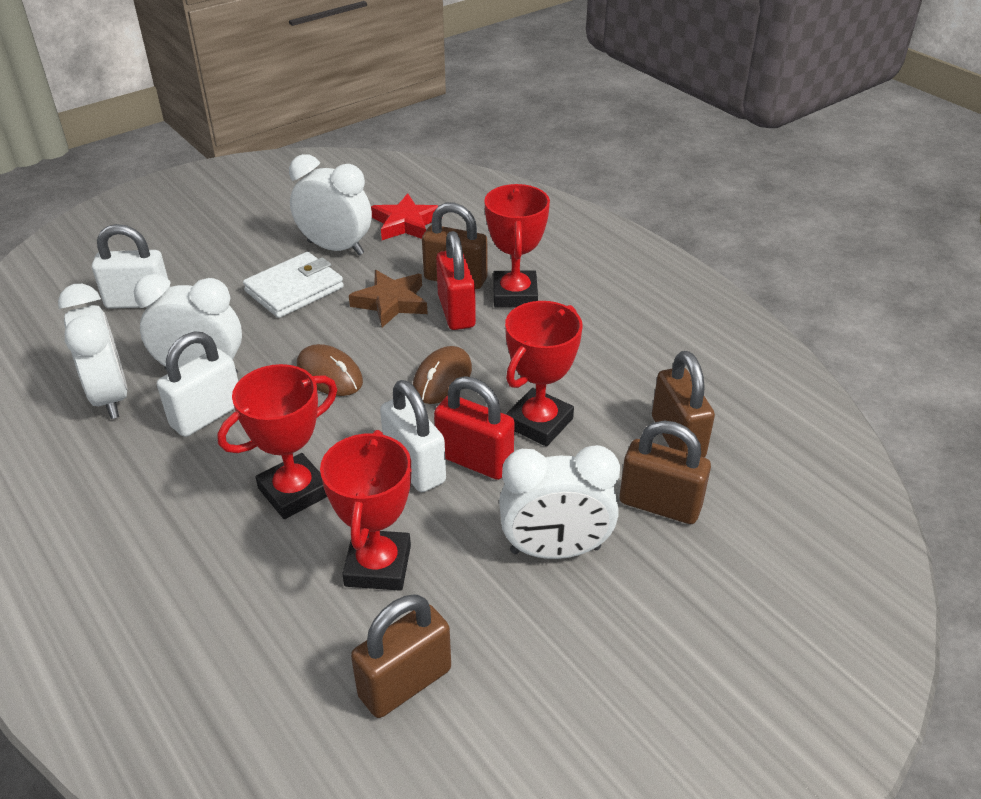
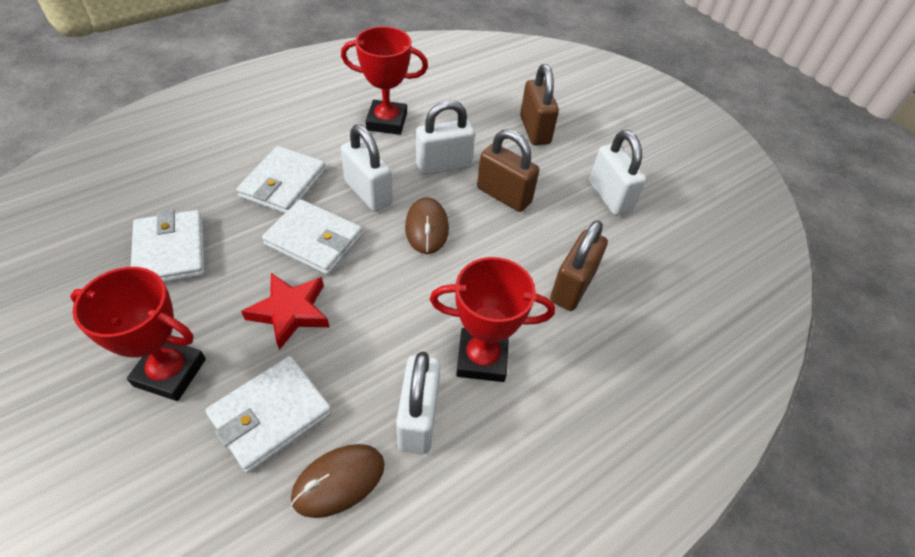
brown padlock: 4 -> 3
brown star: 1 -> 0
red padlock: 2 -> 0
red trophy: 4 -> 3
white clock: 4 -> 0
white padlock: 3 -> 4
white wallet: 1 -> 4

